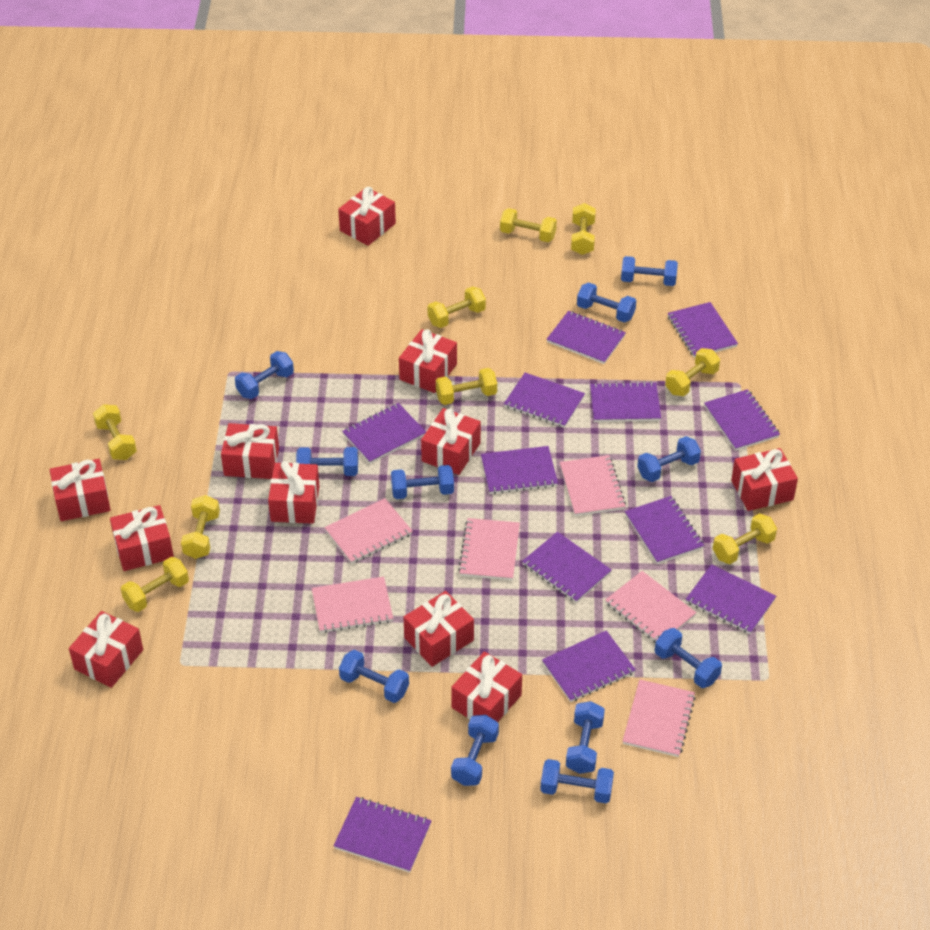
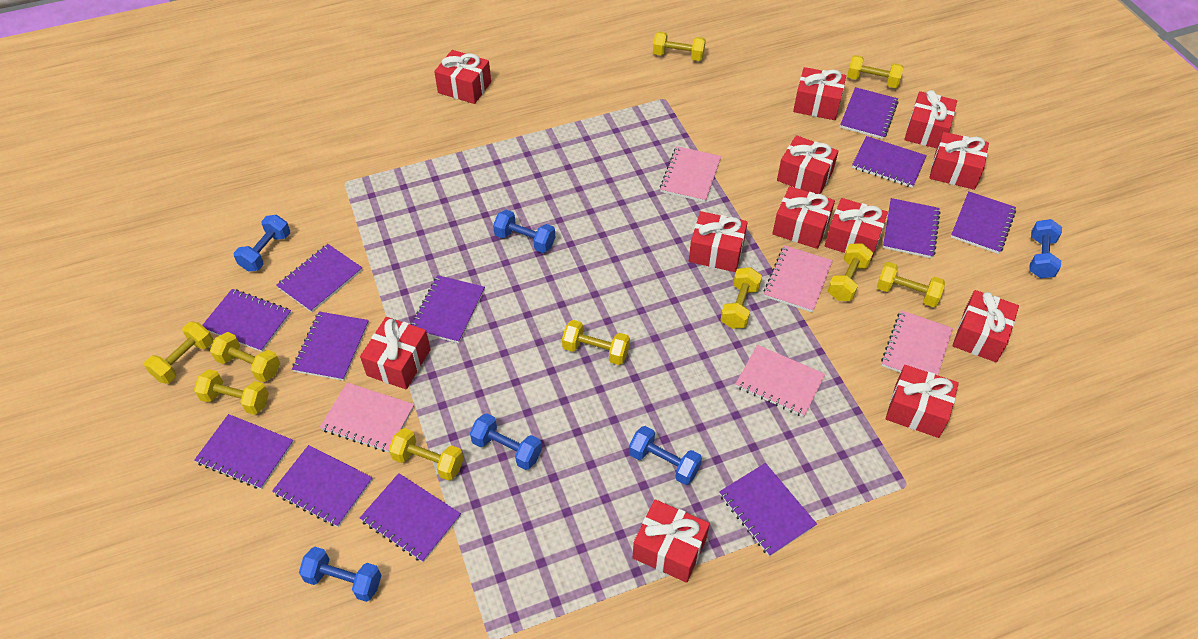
blue dumbbell: 11 -> 6
pink notebook: 6 -> 5
red gift: 11 -> 12
yellow dumbbell: 9 -> 10

